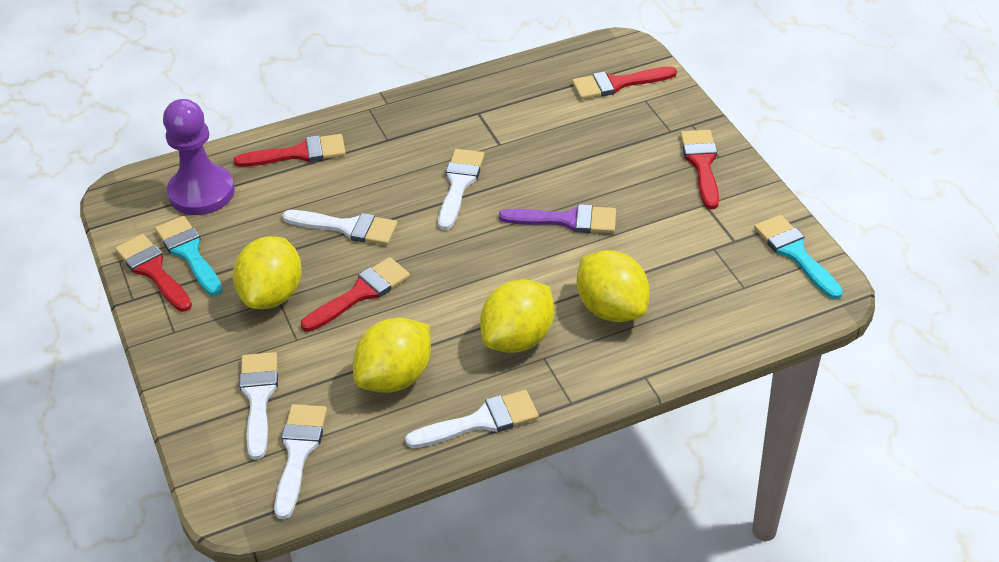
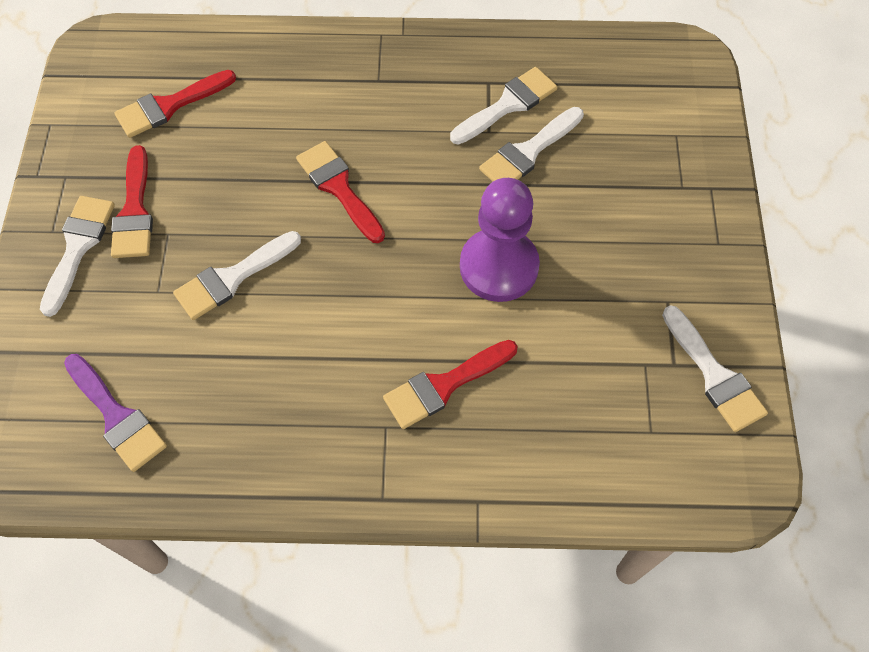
red brush: 5 -> 4
turquoise brush: 2 -> 0
yellow lemon: 4 -> 0

